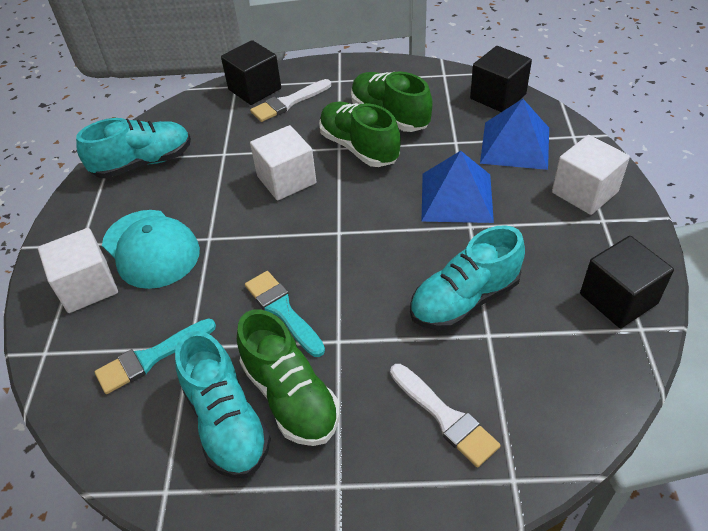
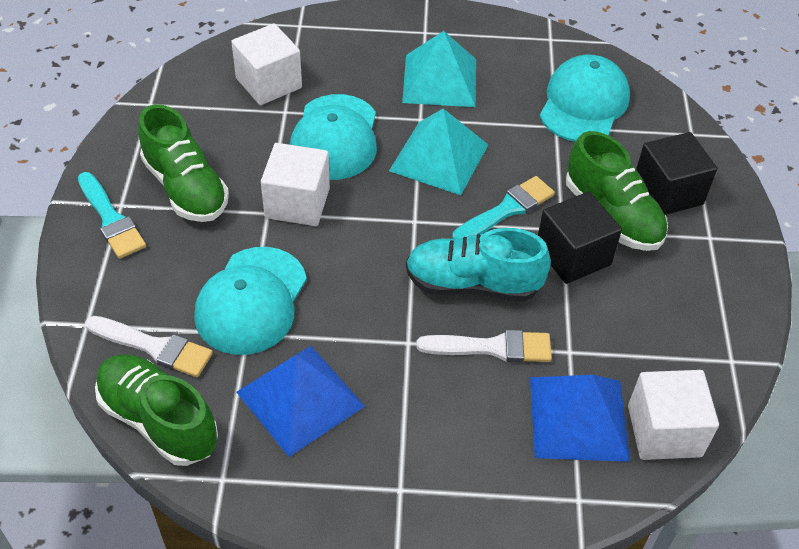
black cube: 3 -> 2
turquoise cap: 1 -> 3
turquoise pyramid: 0 -> 2
turquoise shoe: 3 -> 1

